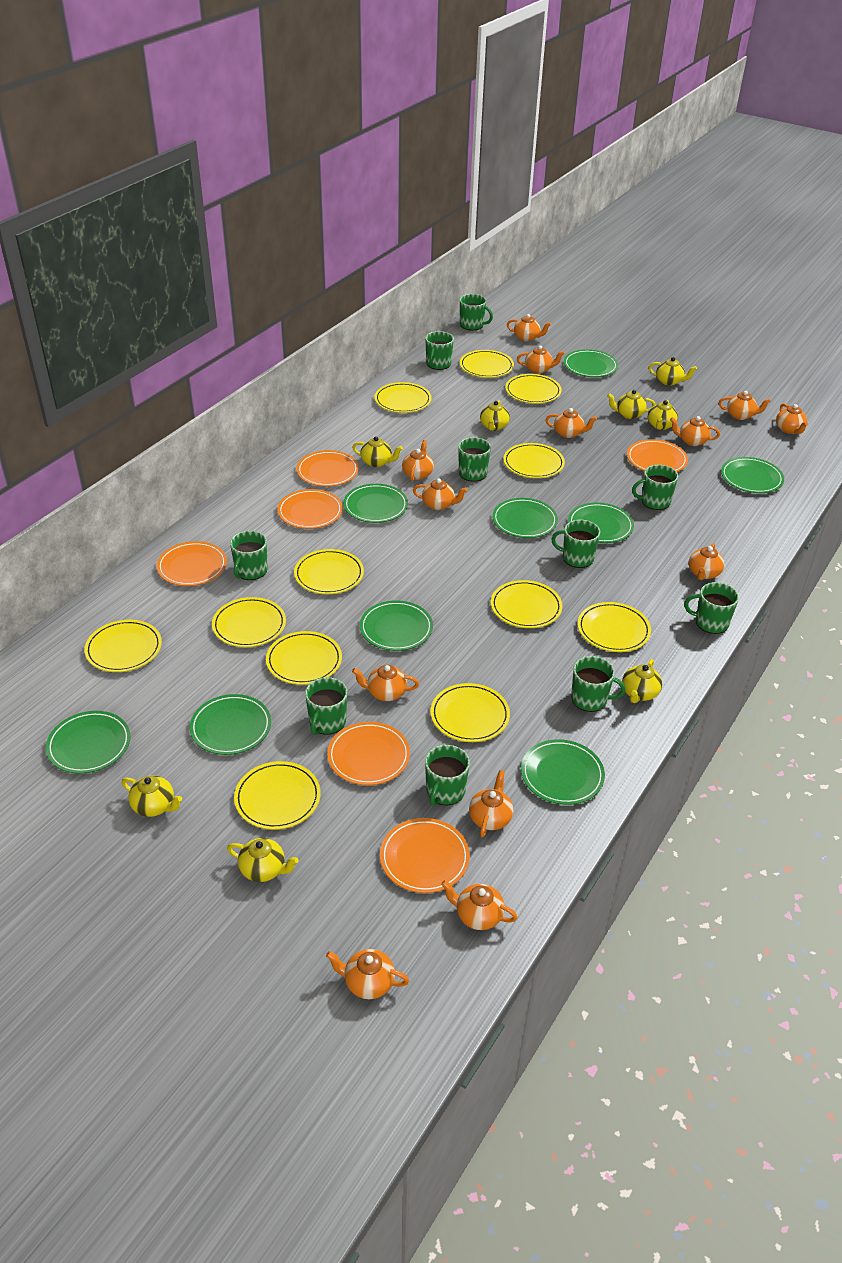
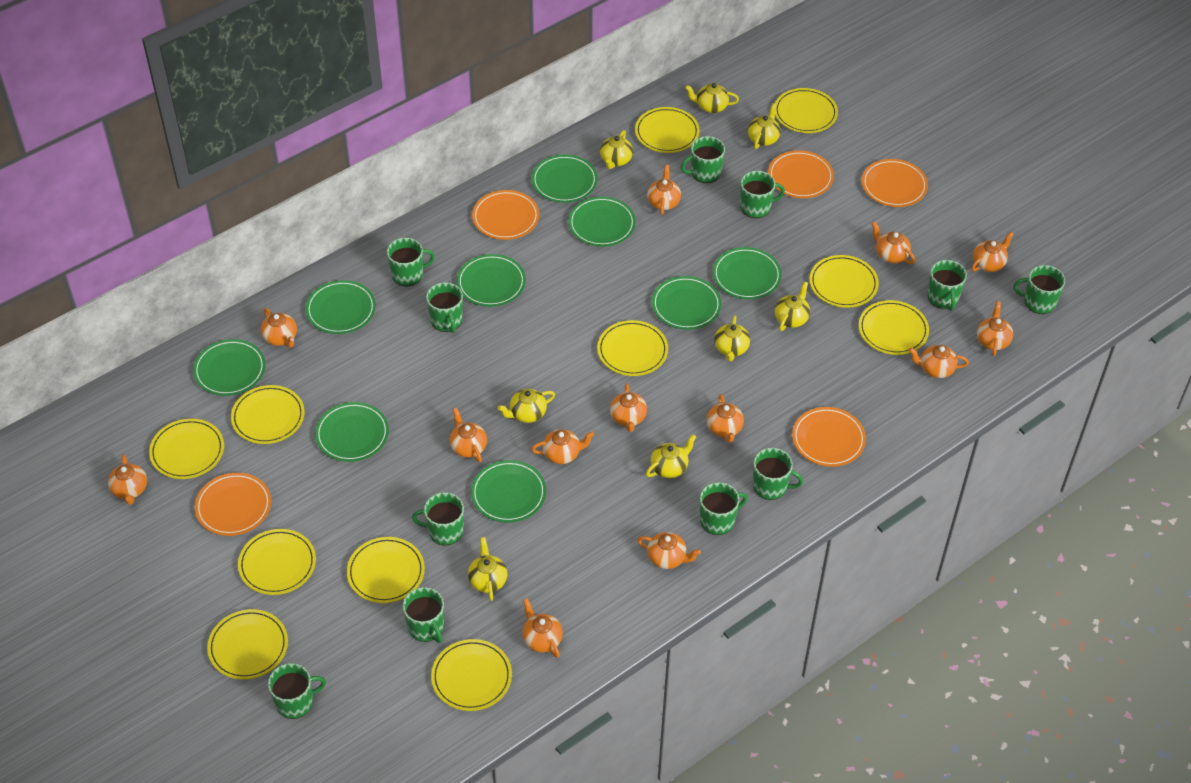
green mug: 10 -> 11
orange plate: 6 -> 5
yellow plate: 12 -> 11

